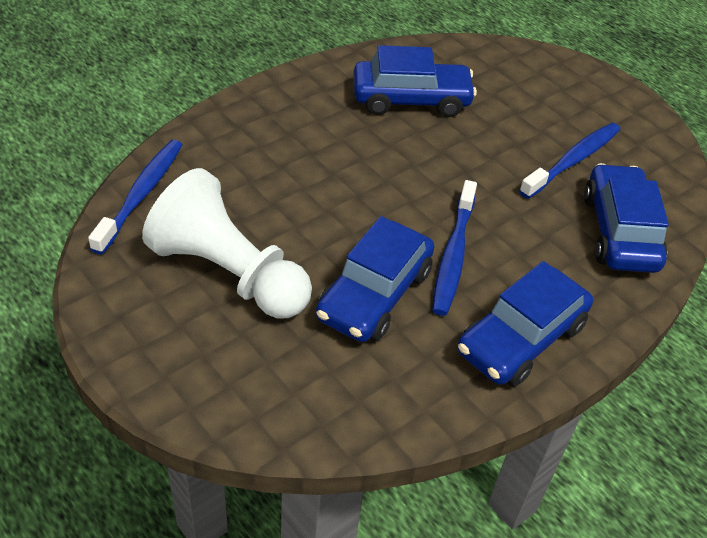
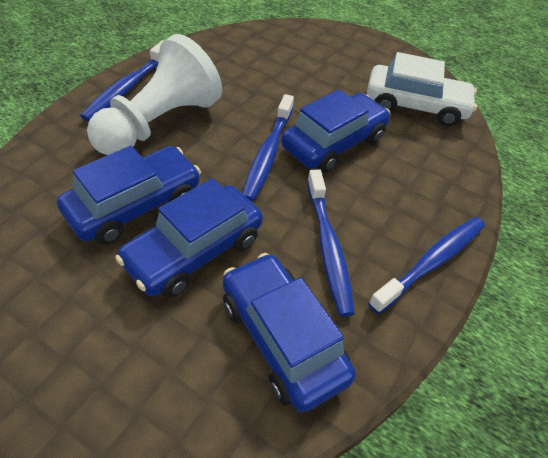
blue toothbrush: 3 -> 4
white car: 0 -> 1

